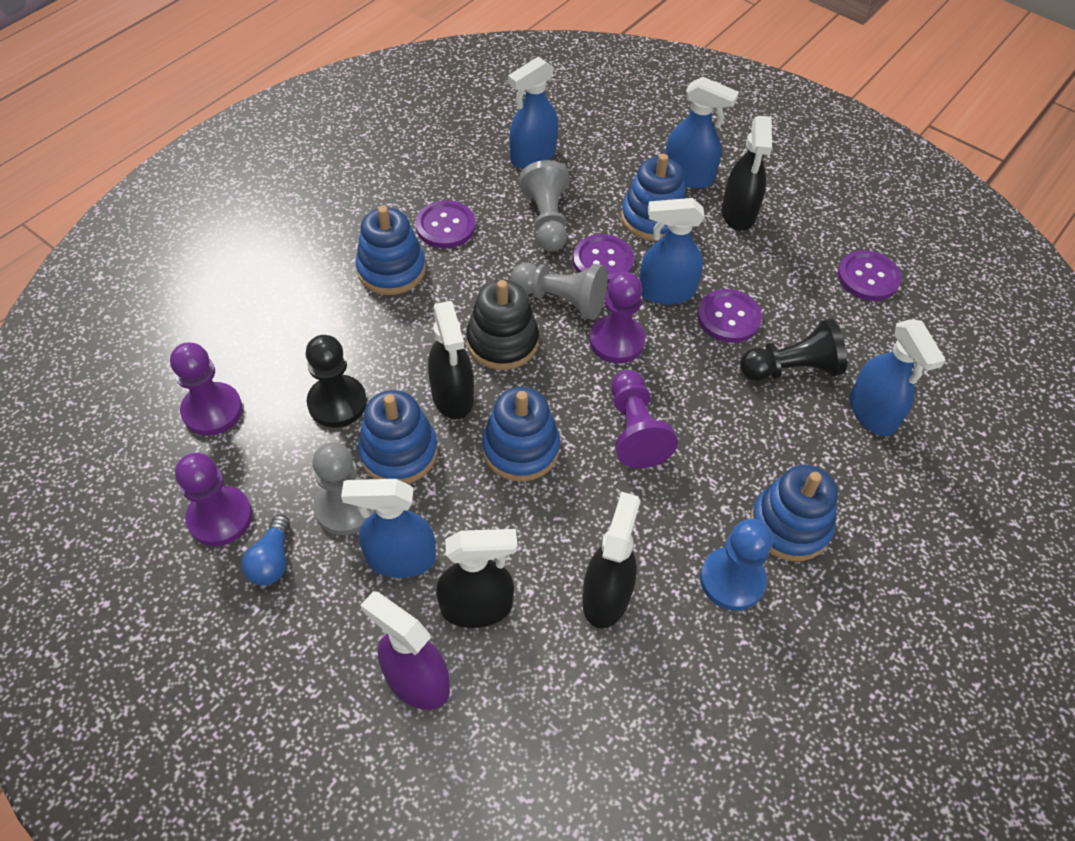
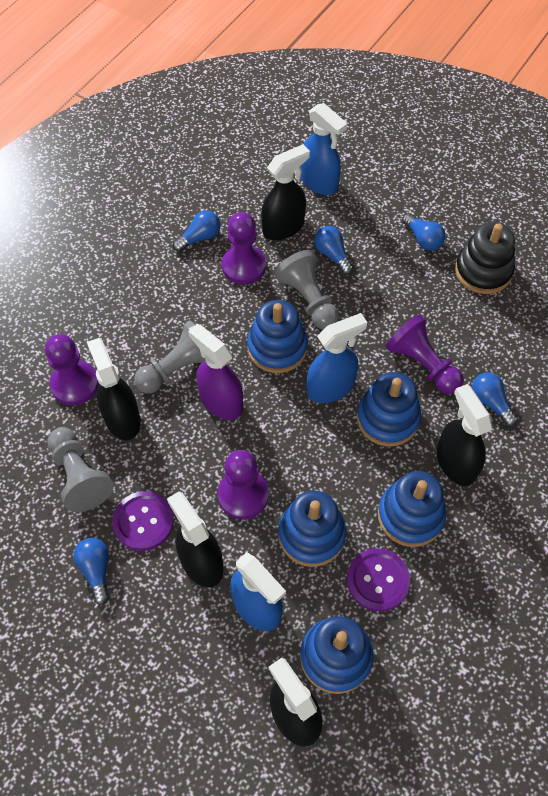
black pawn: 2 -> 0
black spray bottle: 4 -> 5
blue light bulb: 1 -> 5
blue pawn: 1 -> 0
blue spray bottle: 5 -> 3
purple button: 4 -> 2

